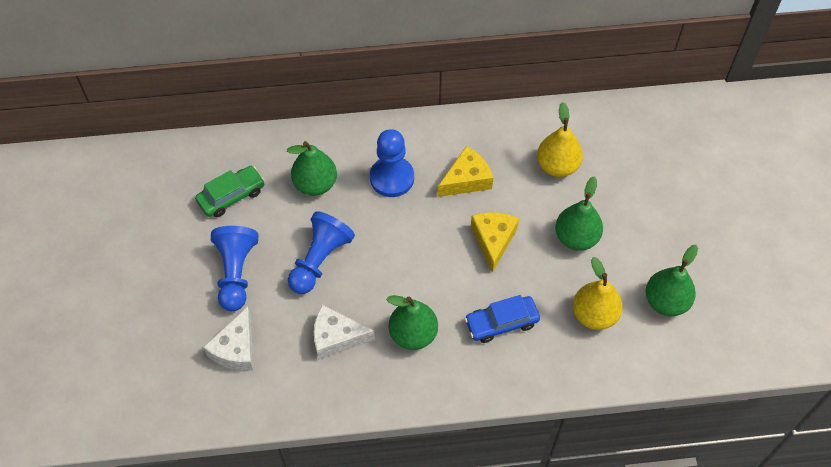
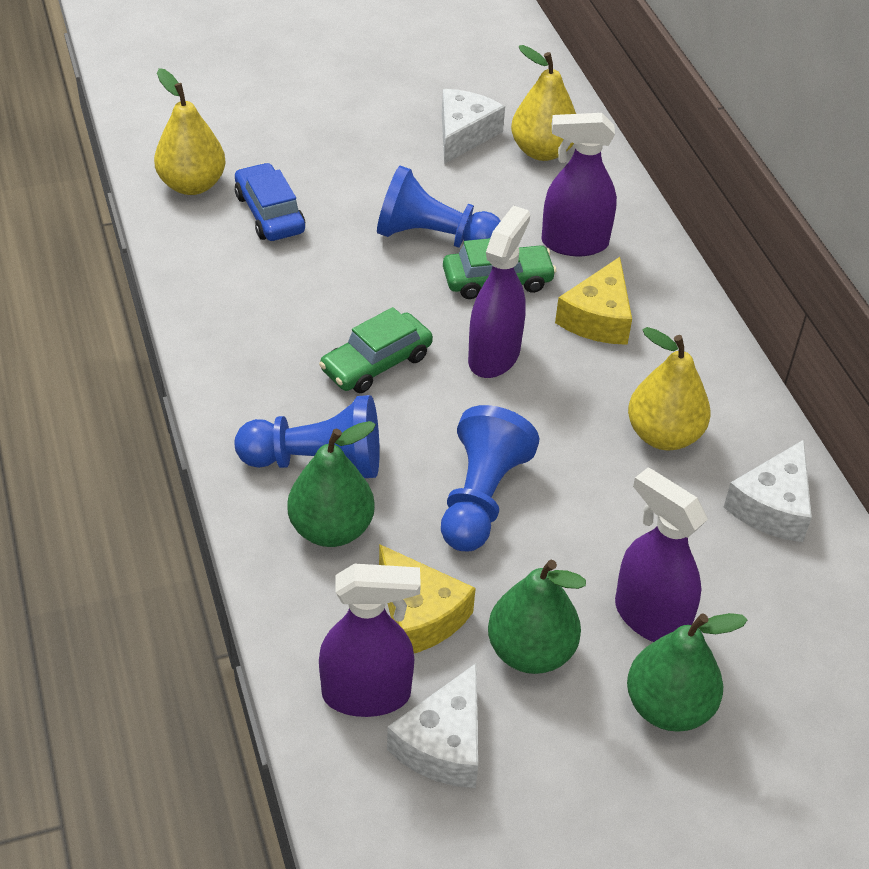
green car: 1 -> 2
green pear: 4 -> 3
purple spray bottle: 0 -> 4
white cheese: 2 -> 3
yellow pear: 2 -> 3

